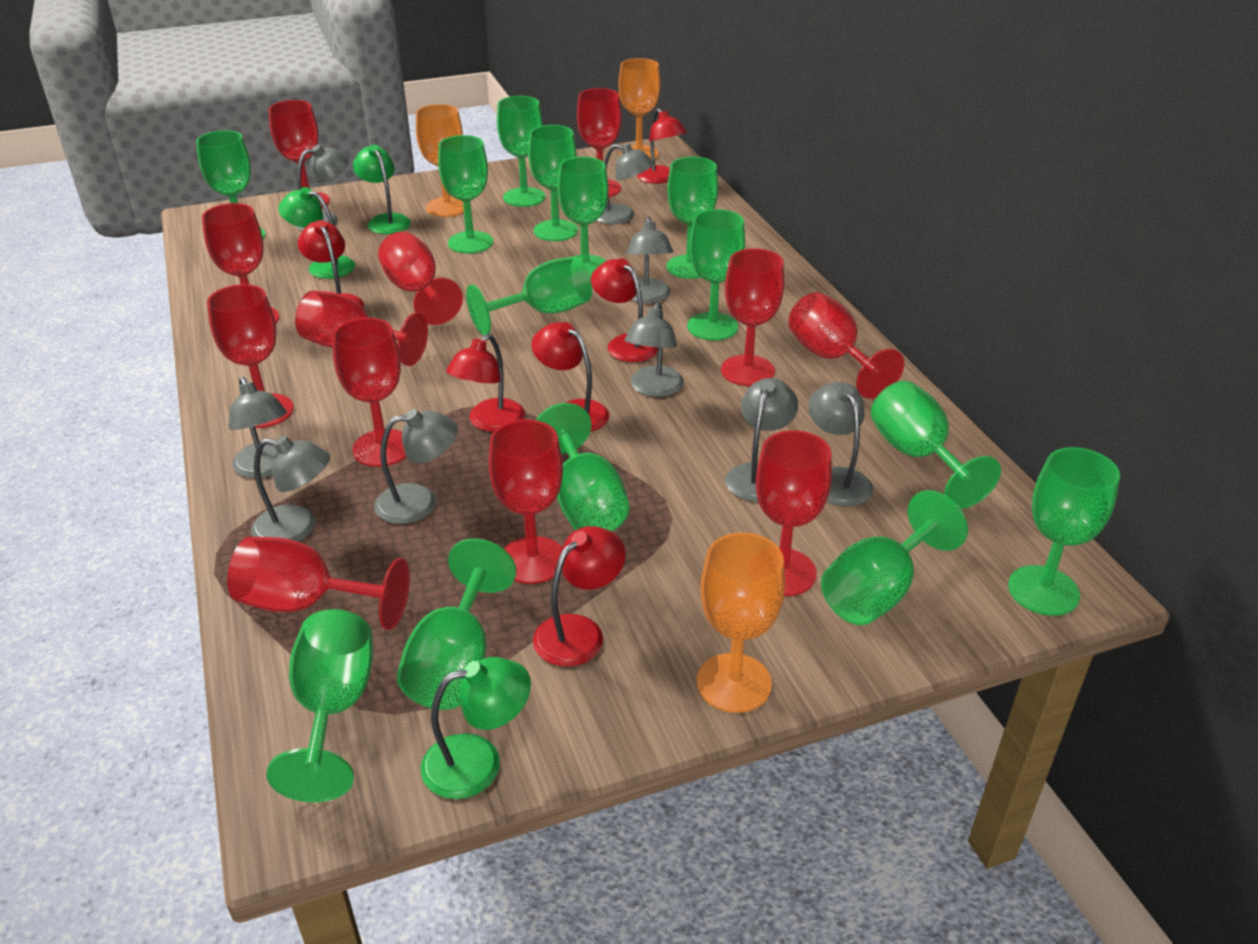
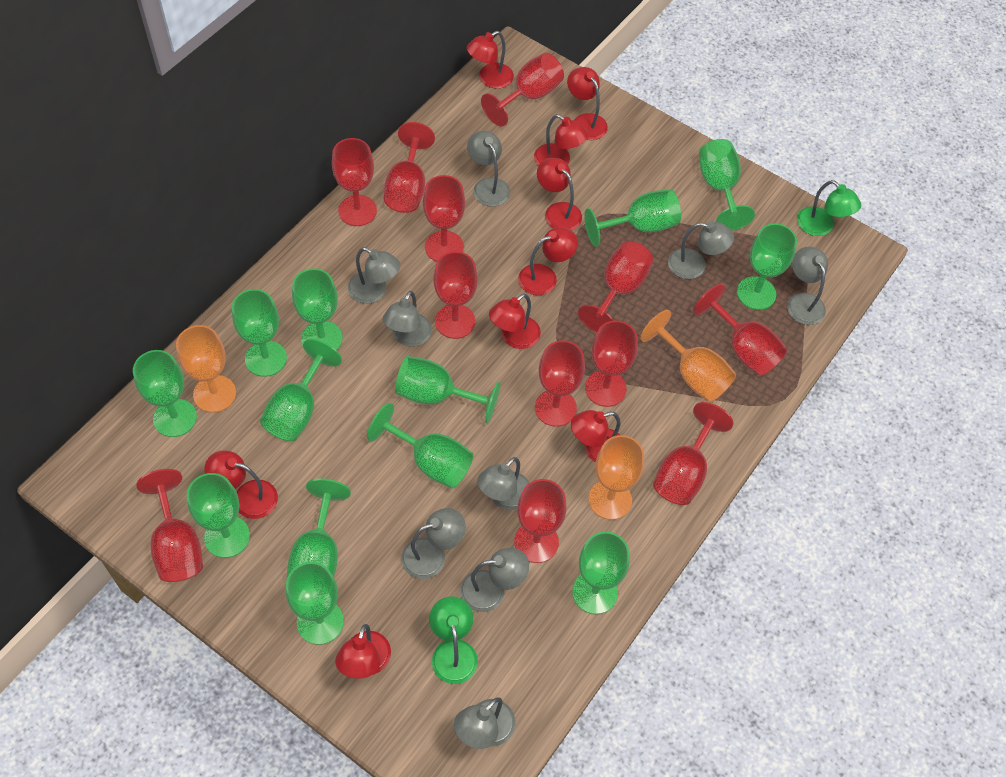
green goblet: 14 -> 13
green lamp: 3 -> 2
red lamp: 6 -> 9

